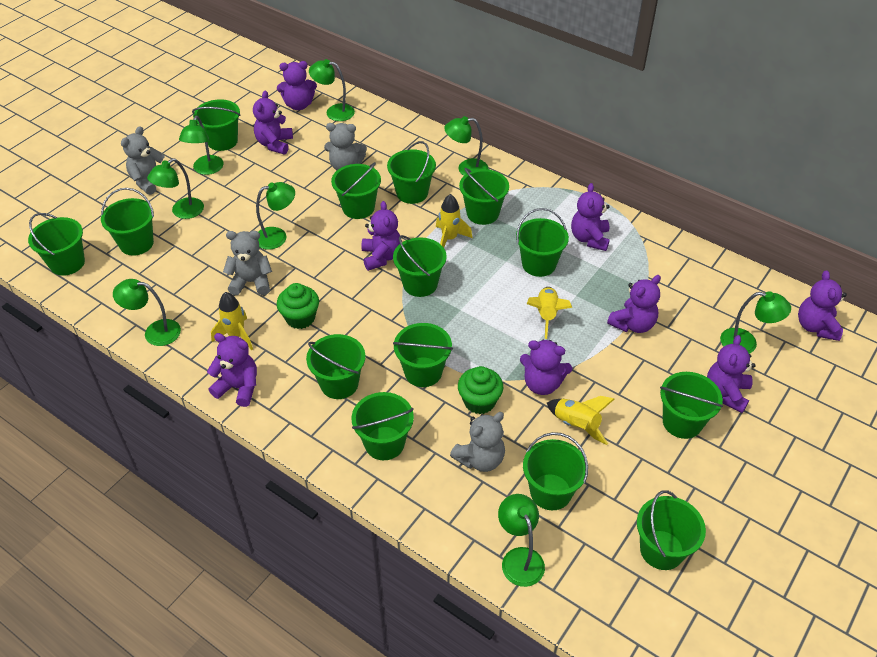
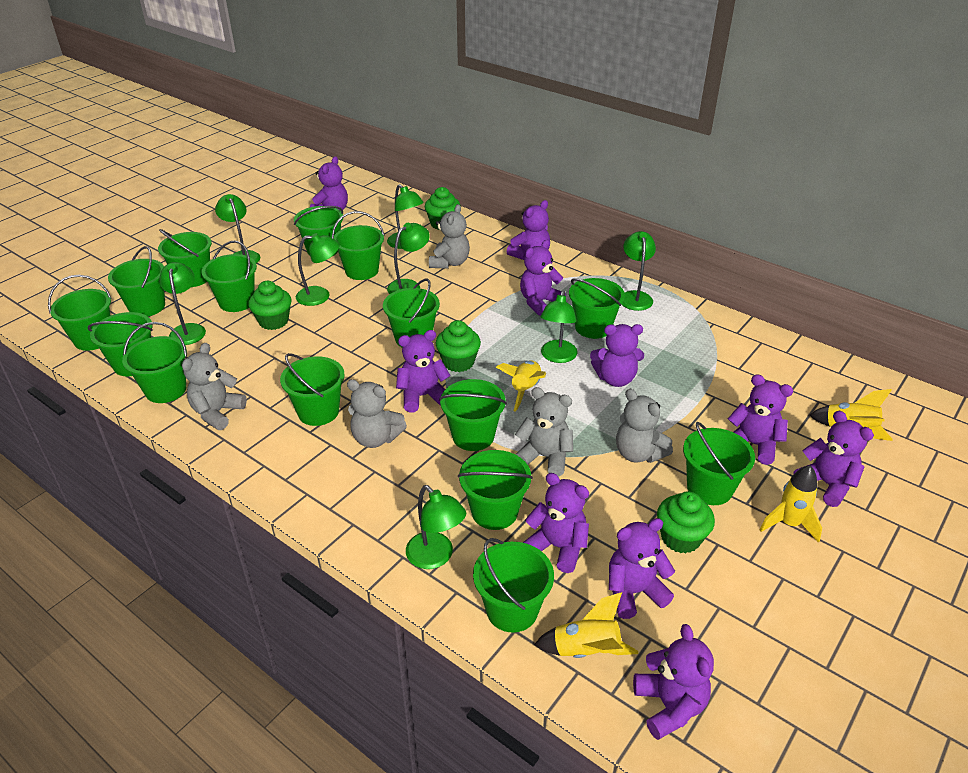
green bucket: 14 -> 15
green cupcake: 2 -> 4
grey teddy bear: 4 -> 5
purple teddy bear: 9 -> 10

